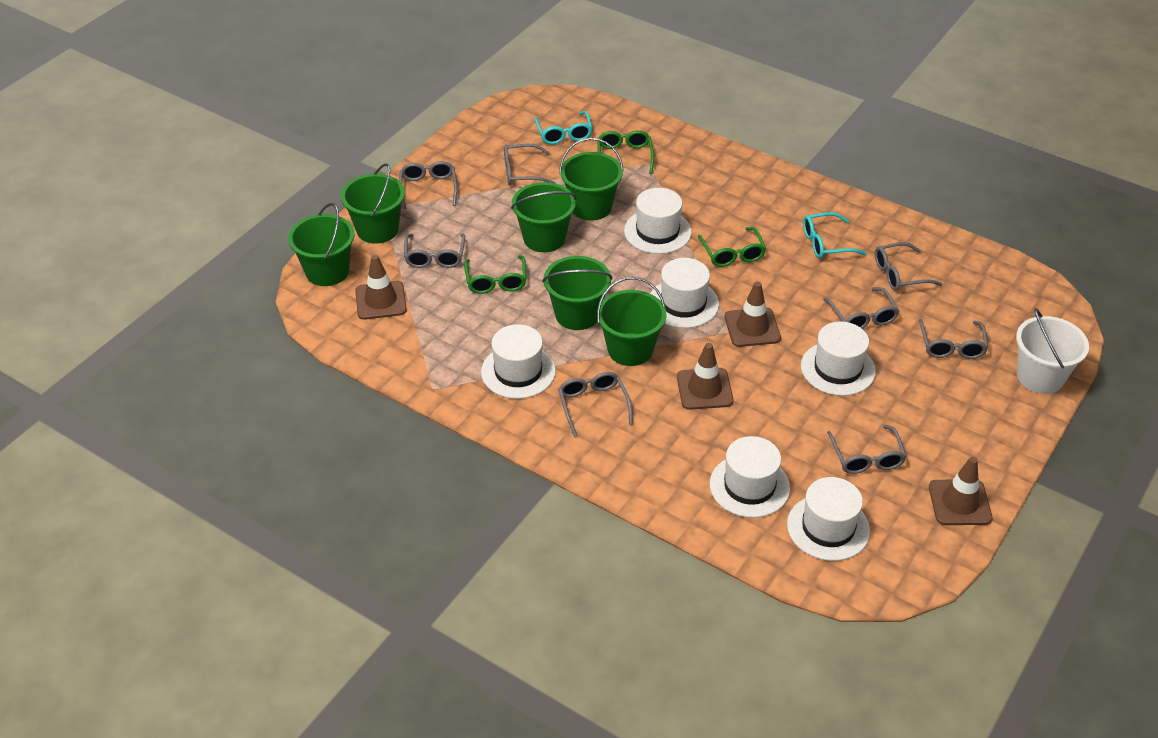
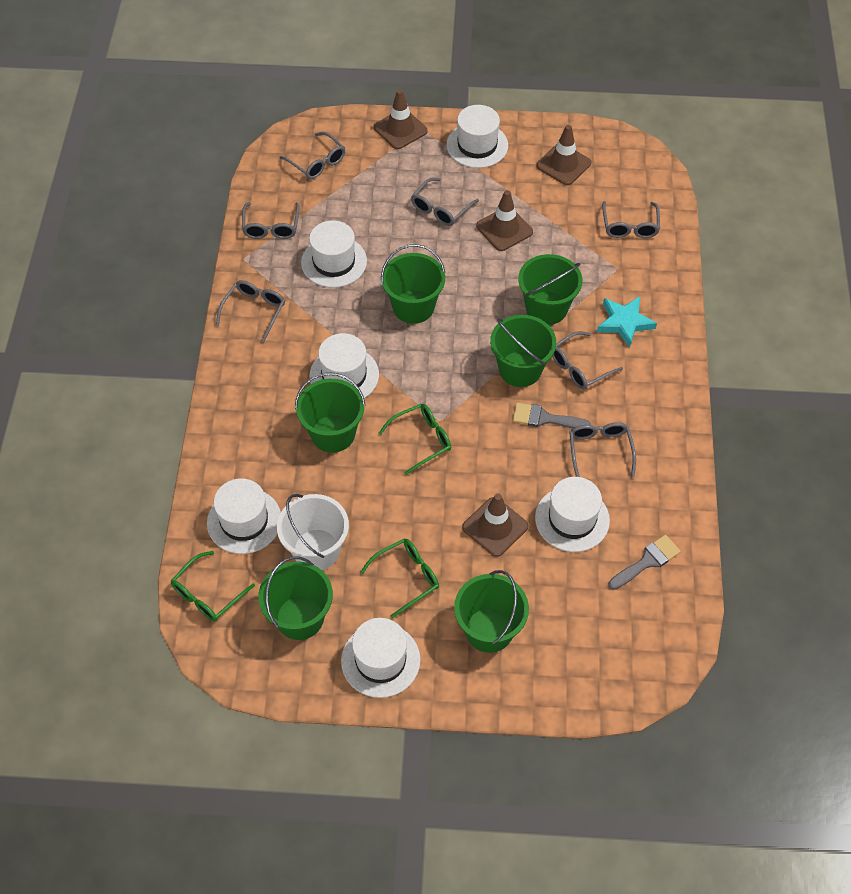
grey brush: 0 -> 2
grey glasses: 8 -> 7
turquoise glasses: 2 -> 0
turquoise star: 0 -> 1

